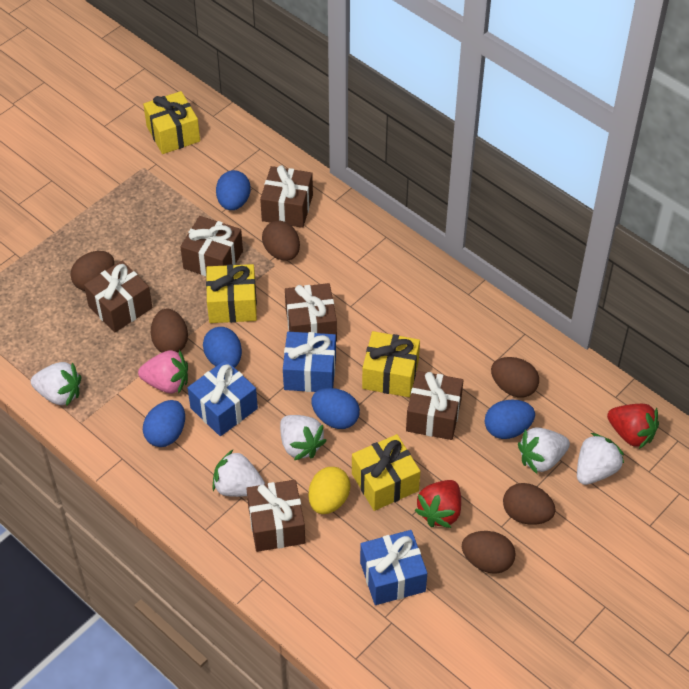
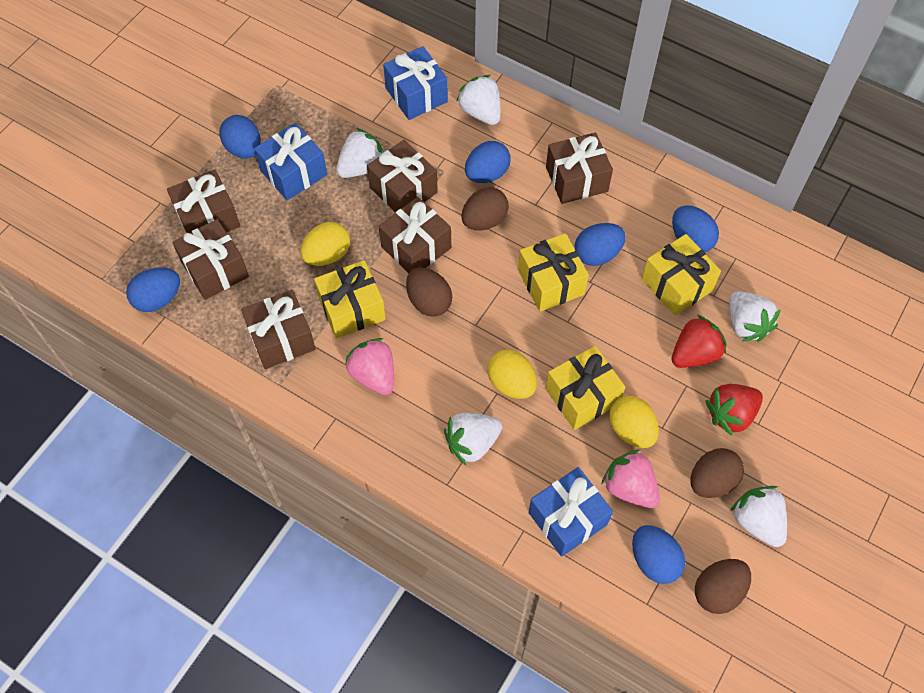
blue egg: 5 -> 6
brown egg: 6 -> 4
pink strawberry: 1 -> 2
yellow egg: 1 -> 3

